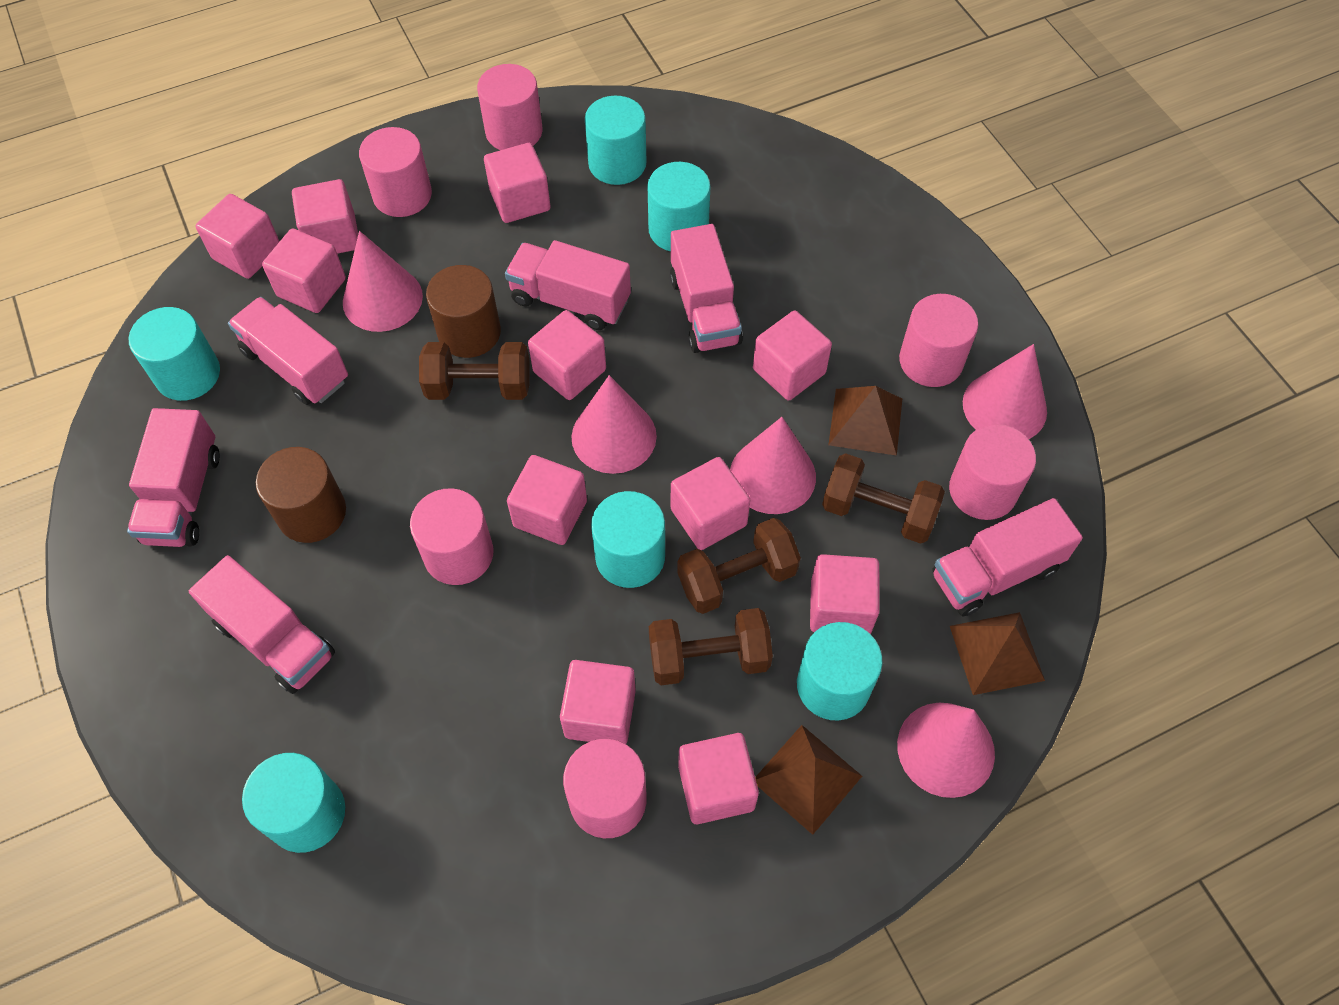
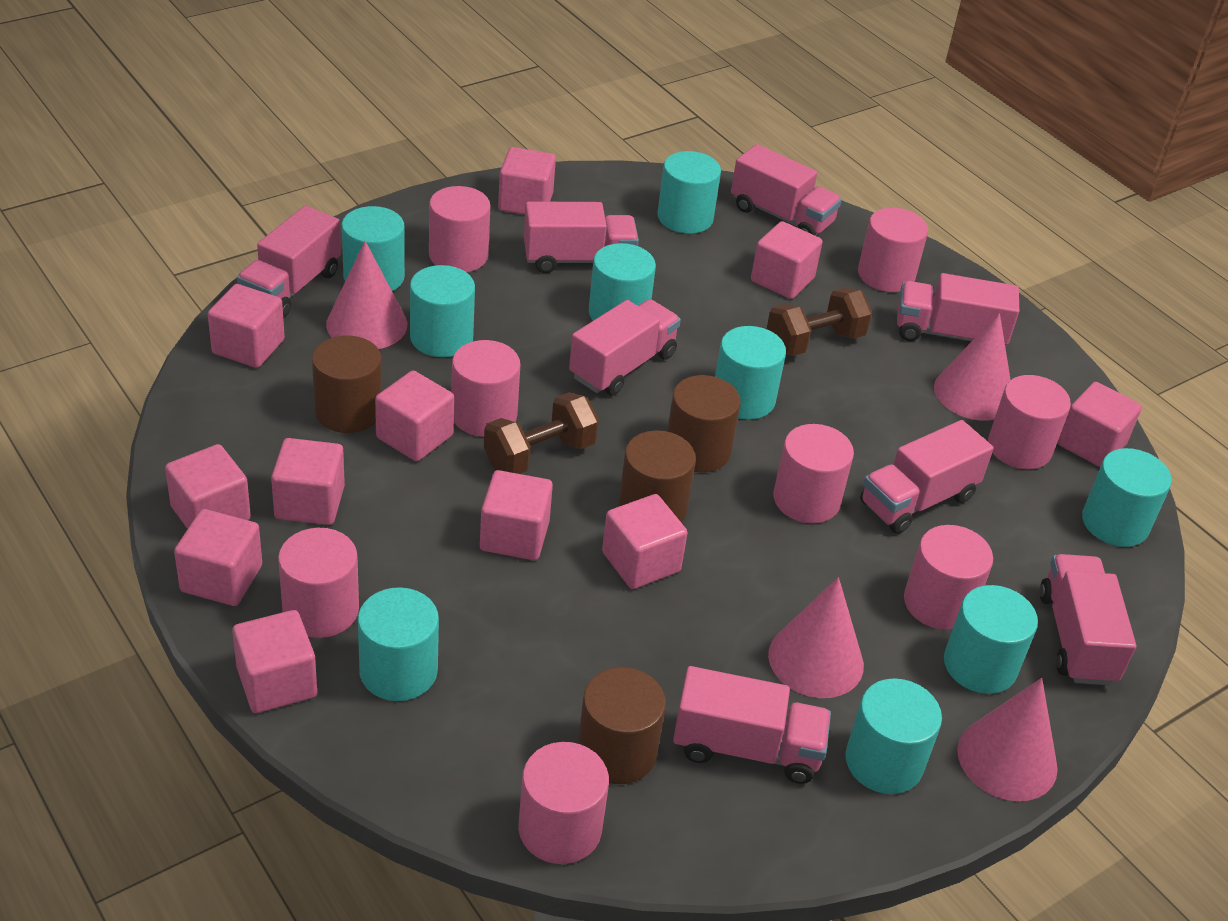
brown cylinder: 2 -> 4
brown dumbbell: 4 -> 2
brown pyramid: 3 -> 0
pink cone: 5 -> 4
pink cylinder: 6 -> 8
pink truck: 6 -> 8
turquoise cylinder: 6 -> 9

